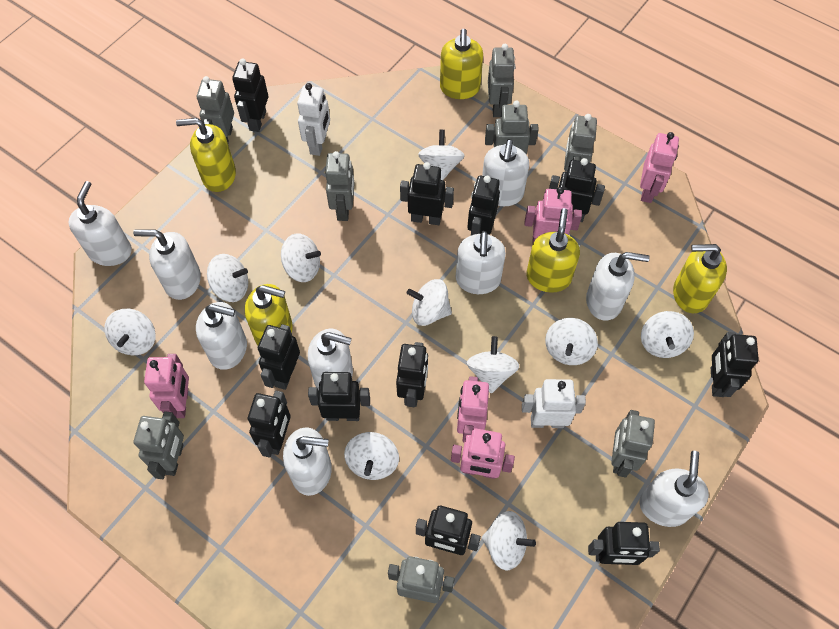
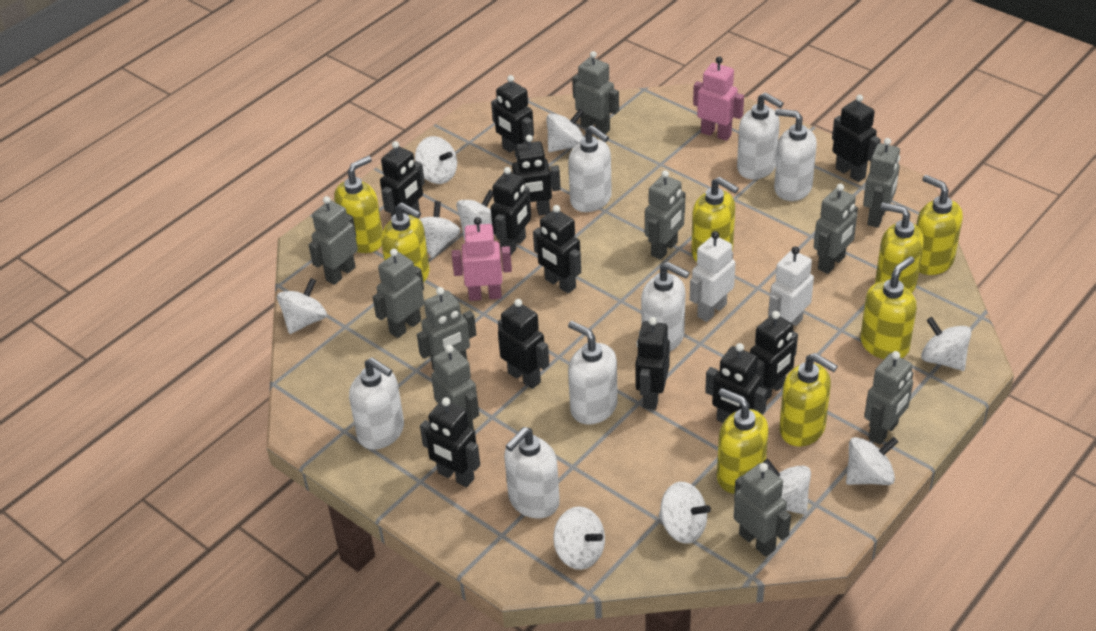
grey robot: 8 -> 10
pink robot: 5 -> 2
white soap dispenser: 9 -> 7
yellow soap dispenser: 5 -> 8

